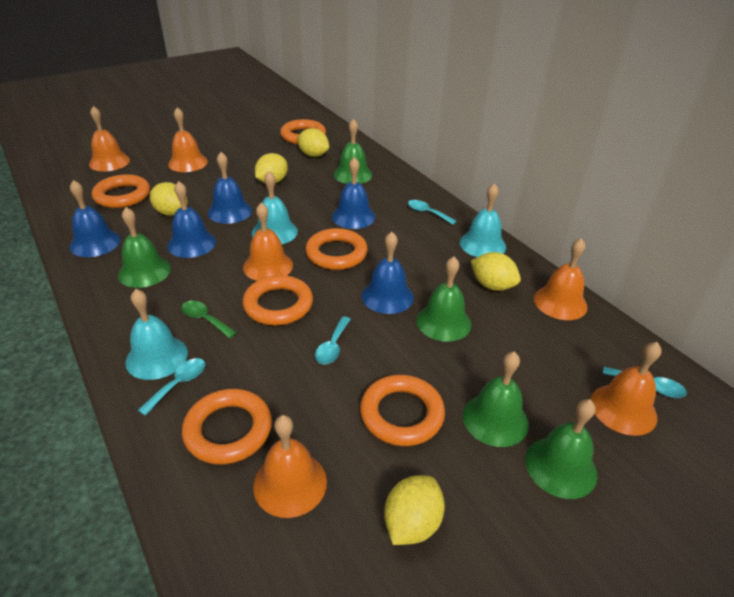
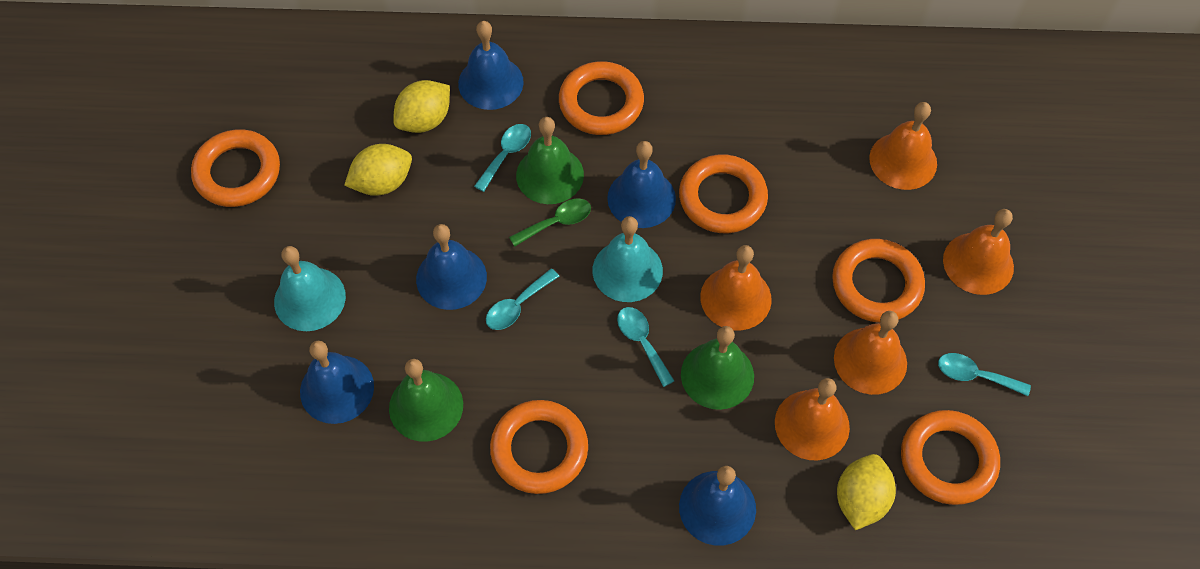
green bell: 5 -> 3
orange bell: 6 -> 5
turquoise bell: 3 -> 2
yellow lemon: 5 -> 3

